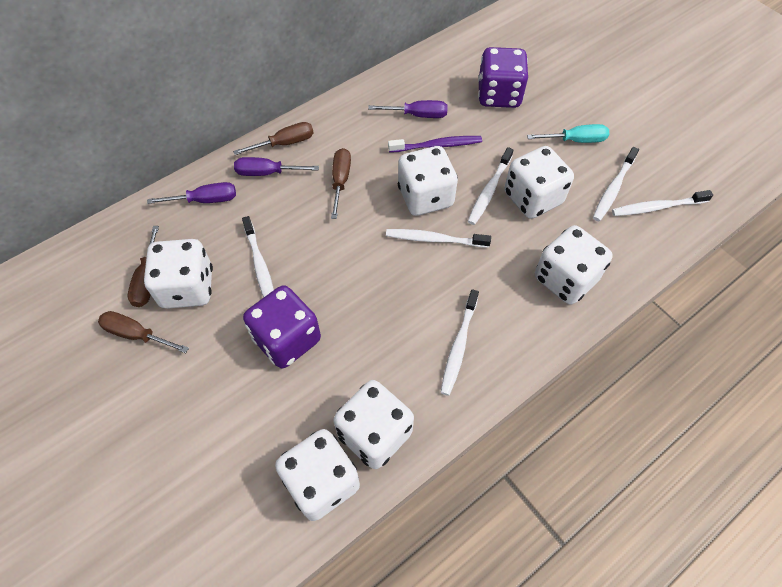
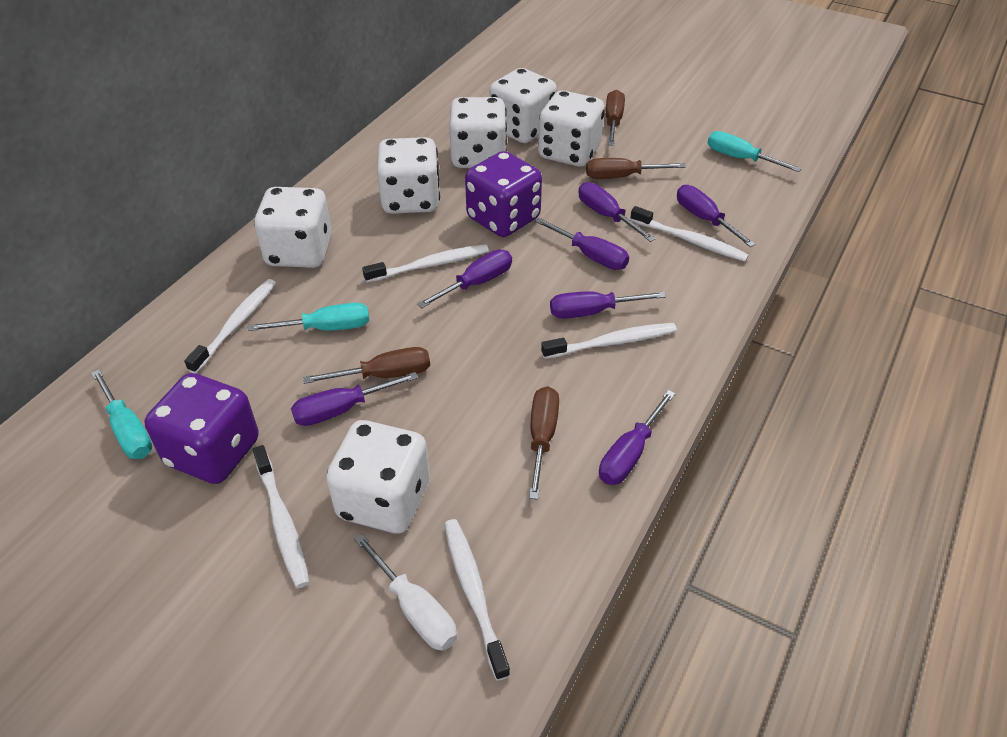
purple screwdriver: 3 -> 7
purple toothbrush: 1 -> 0
turquoise screwdriver: 1 -> 3
white screwdriver: 0 -> 1

